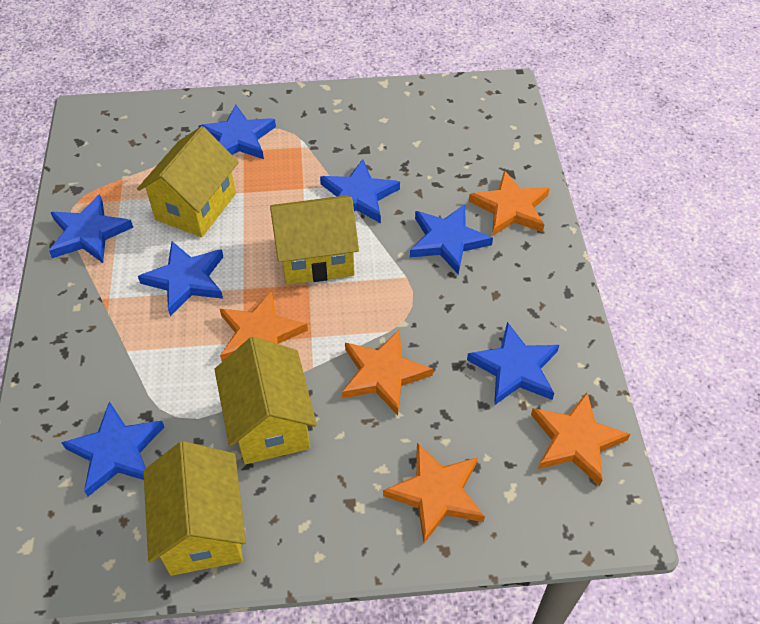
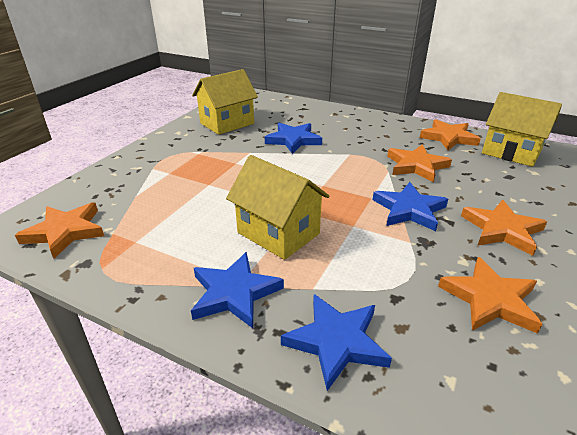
blue star: 7 -> 4
yellow house: 4 -> 3

